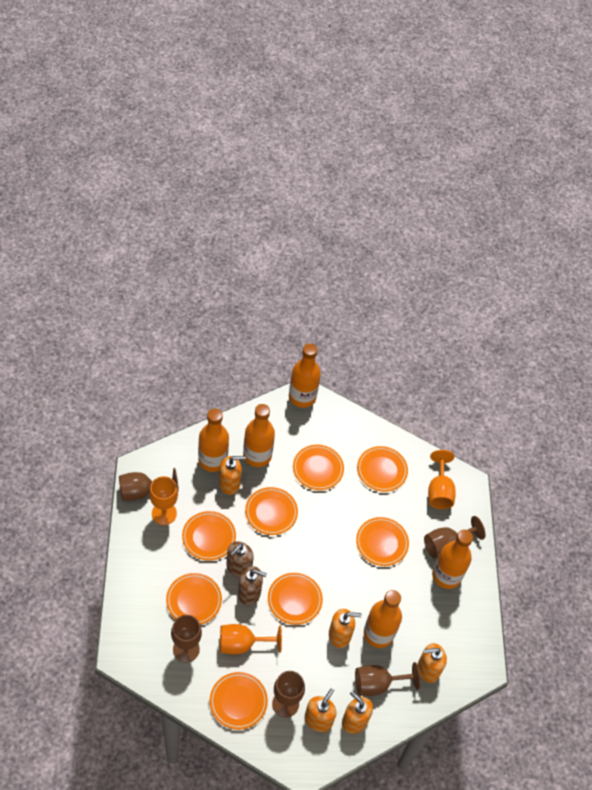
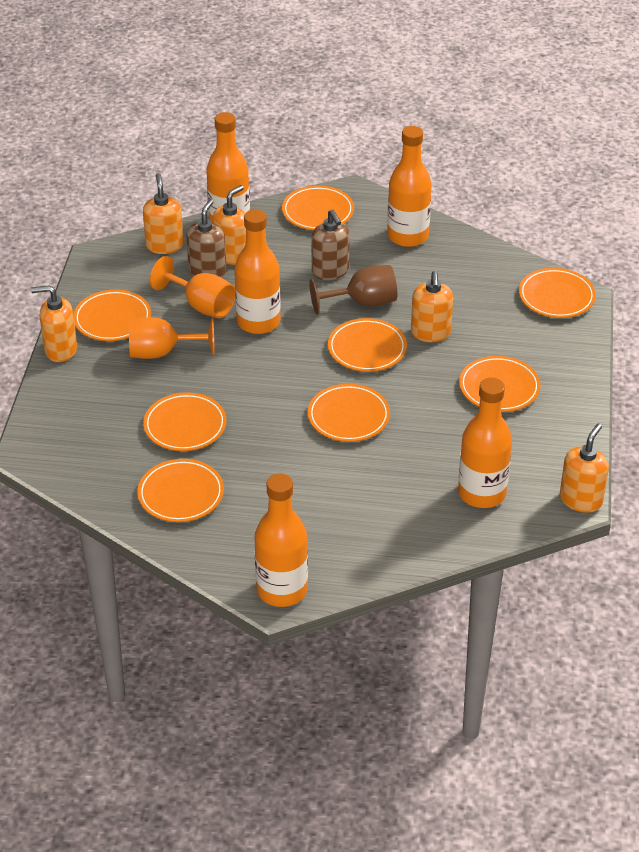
brown goblet: 5 -> 1
orange goblet: 3 -> 2

